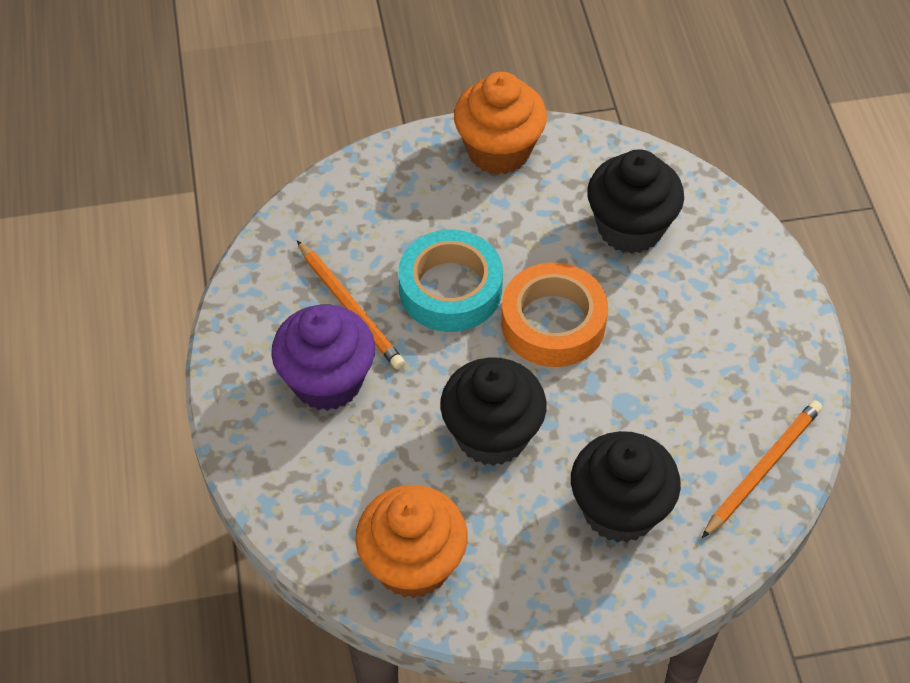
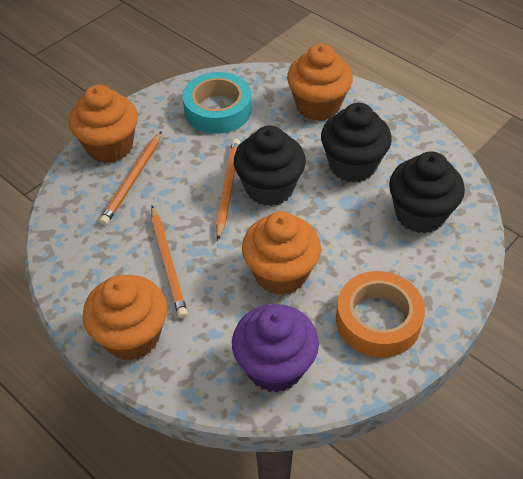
orange cupcake: 2 -> 4
orange pencil: 2 -> 3

